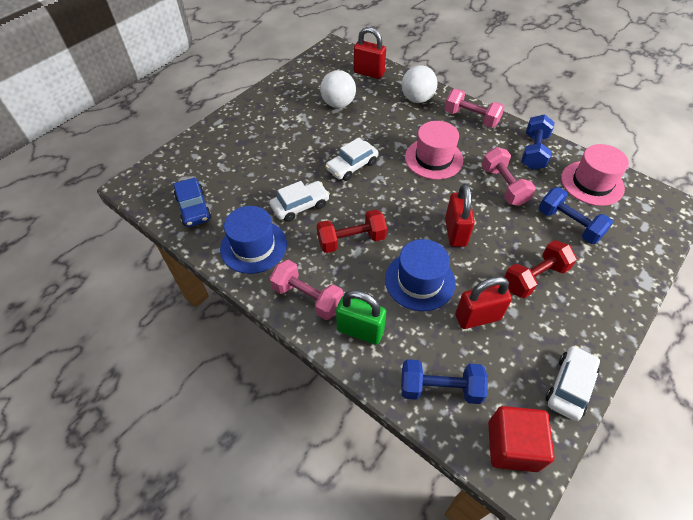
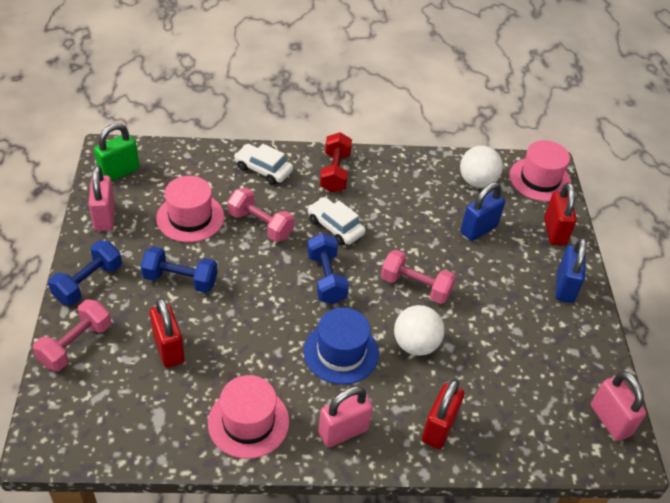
blue car: 1 -> 0
blue hat: 2 -> 1
blue padlock: 0 -> 2
pink hat: 2 -> 3
pink padlock: 0 -> 3
red cube: 1 -> 0
red dumbbell: 2 -> 1
white car: 3 -> 2

